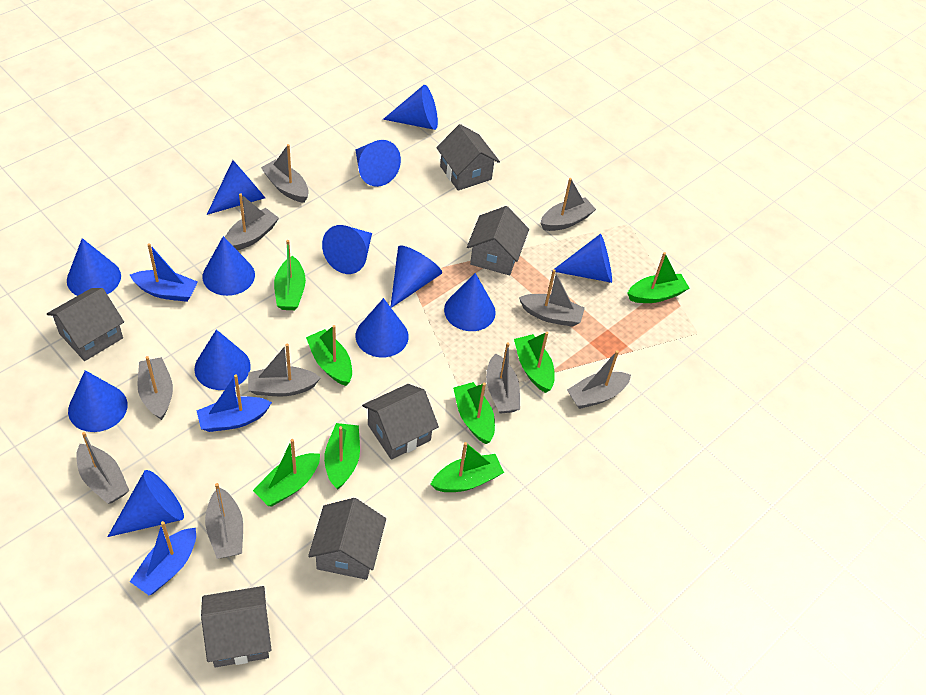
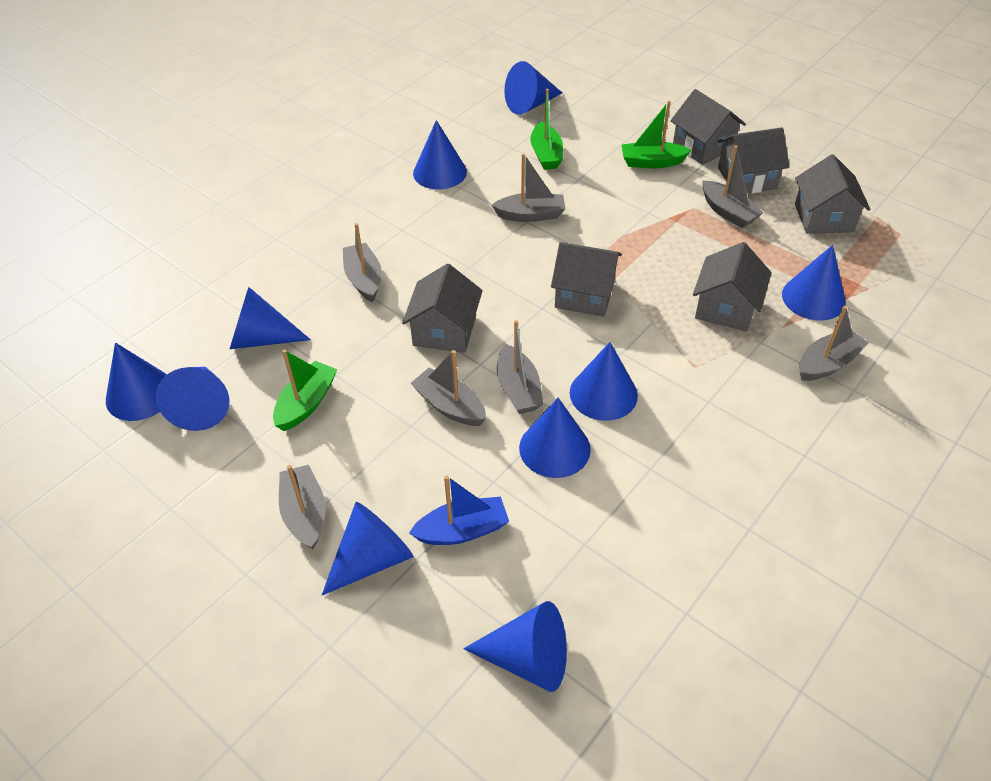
blue boat: 3 -> 1
blue cone: 13 -> 10
green boat: 8 -> 3
grey boat: 10 -> 7

